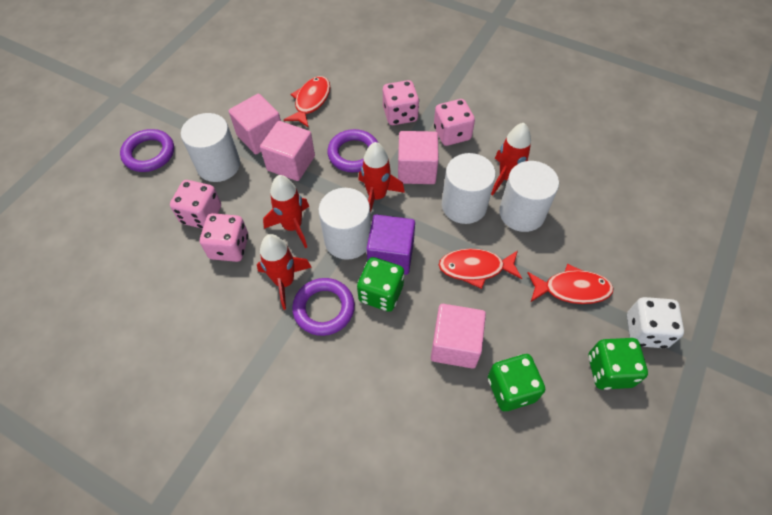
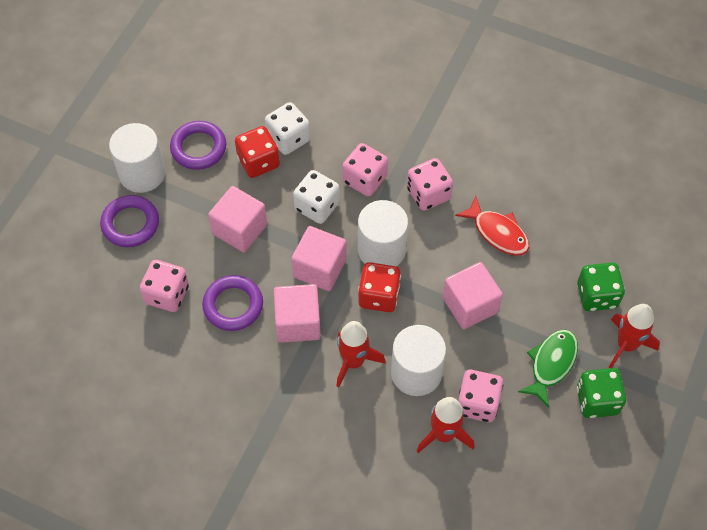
green dice: 3 -> 2
green fish: 0 -> 1
purple cube: 1 -> 0
red dice: 0 -> 2
red fish: 3 -> 1
red rocket: 4 -> 3
white cylinder: 4 -> 3
white dice: 1 -> 2

